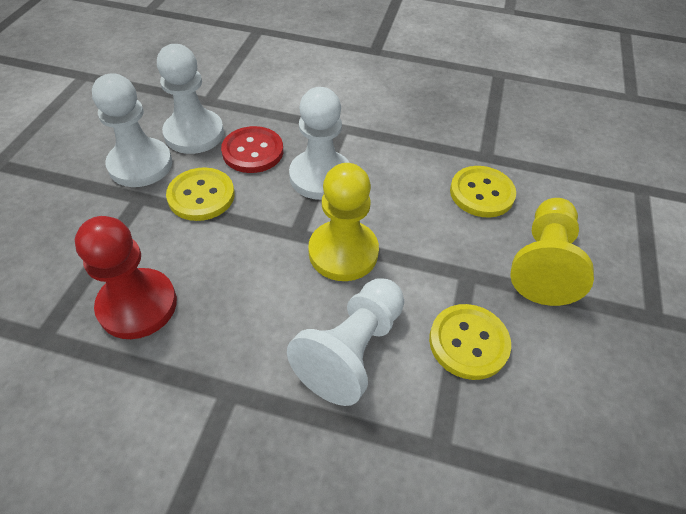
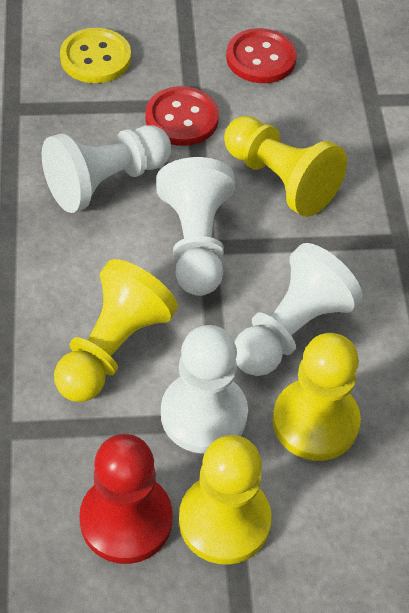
red button: 1 -> 2
yellow button: 3 -> 1
yellow pawn: 2 -> 4

